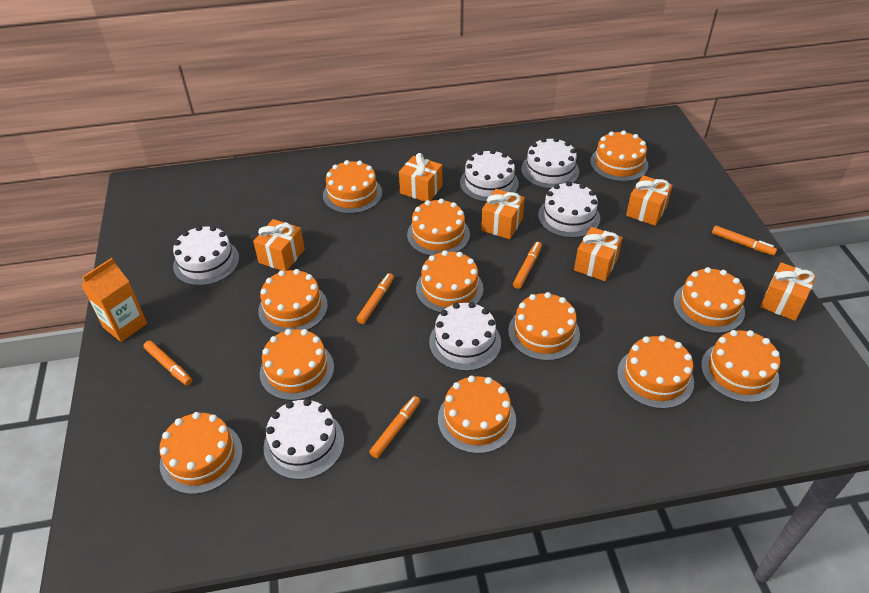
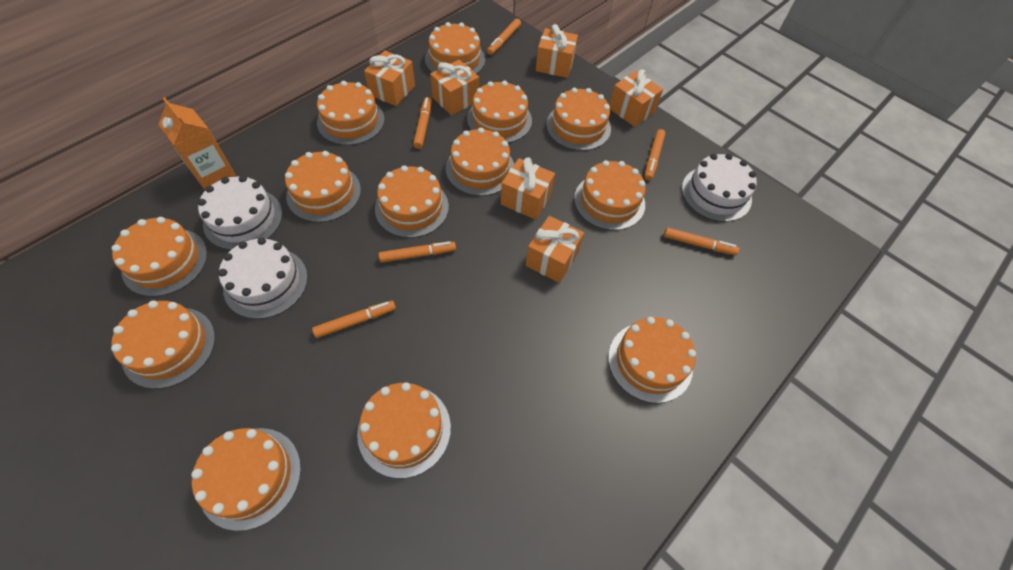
orange cake: 12 -> 13
orange marker: 5 -> 6
white cake: 6 -> 3

